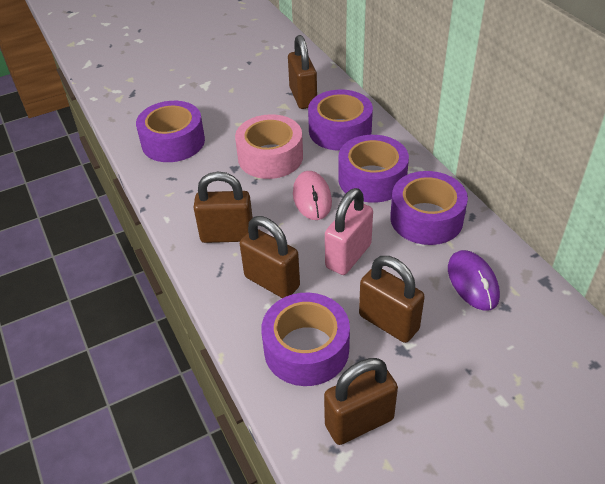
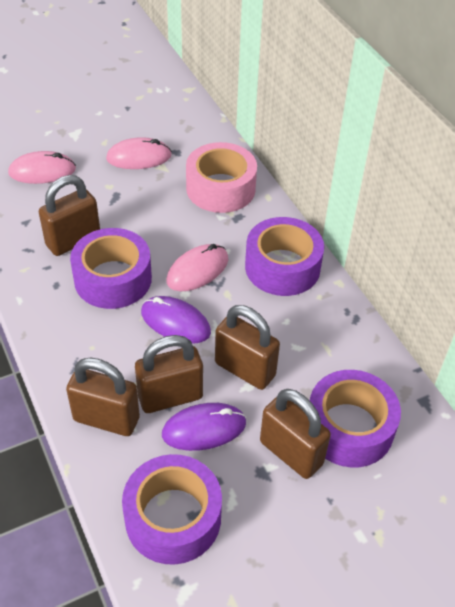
pink mouse: 1 -> 3
pink padlock: 1 -> 0
purple mouse: 1 -> 2
purple tape: 5 -> 4

